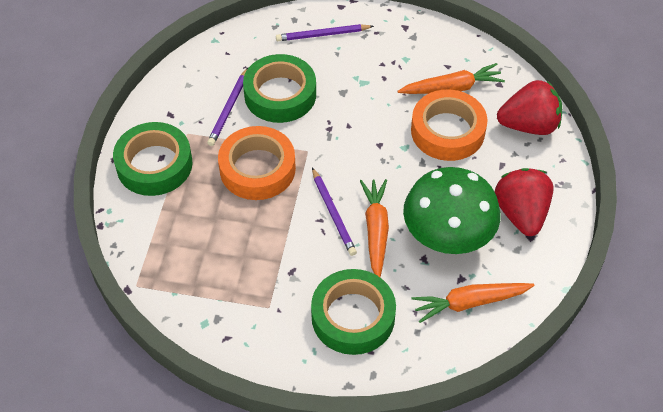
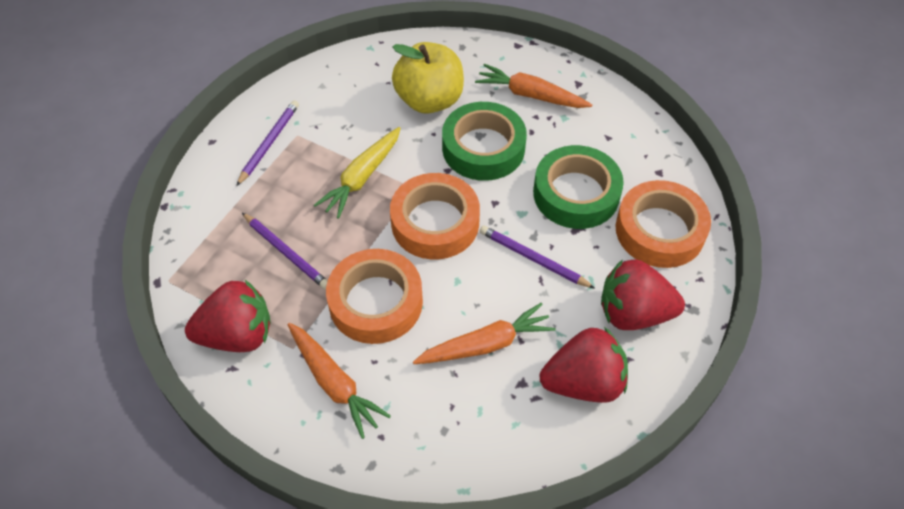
green mushroom: 1 -> 0
green tape: 3 -> 2
orange tape: 2 -> 3
red strawberry: 2 -> 3
yellow apple: 0 -> 1
yellow carrot: 0 -> 1

